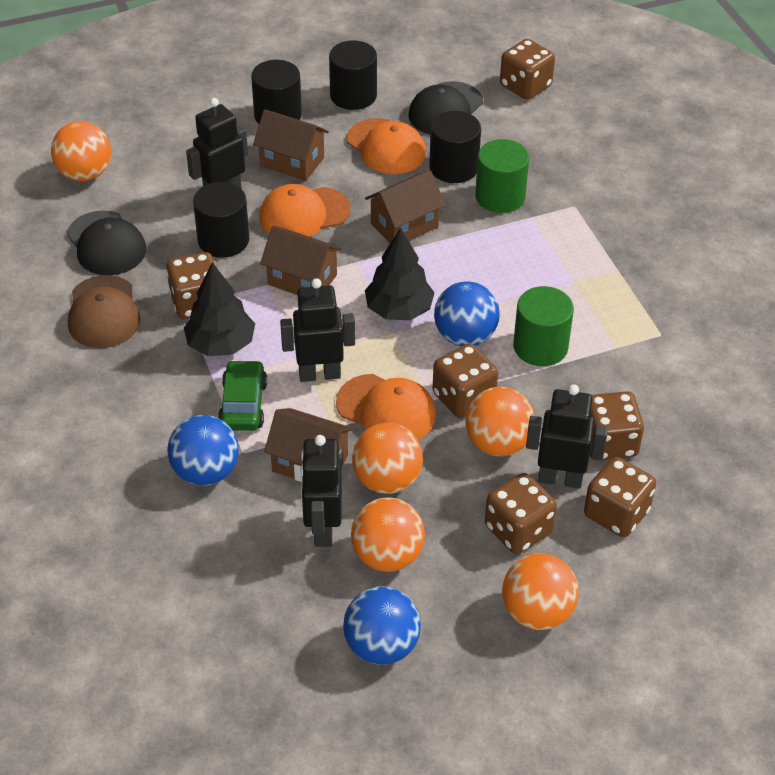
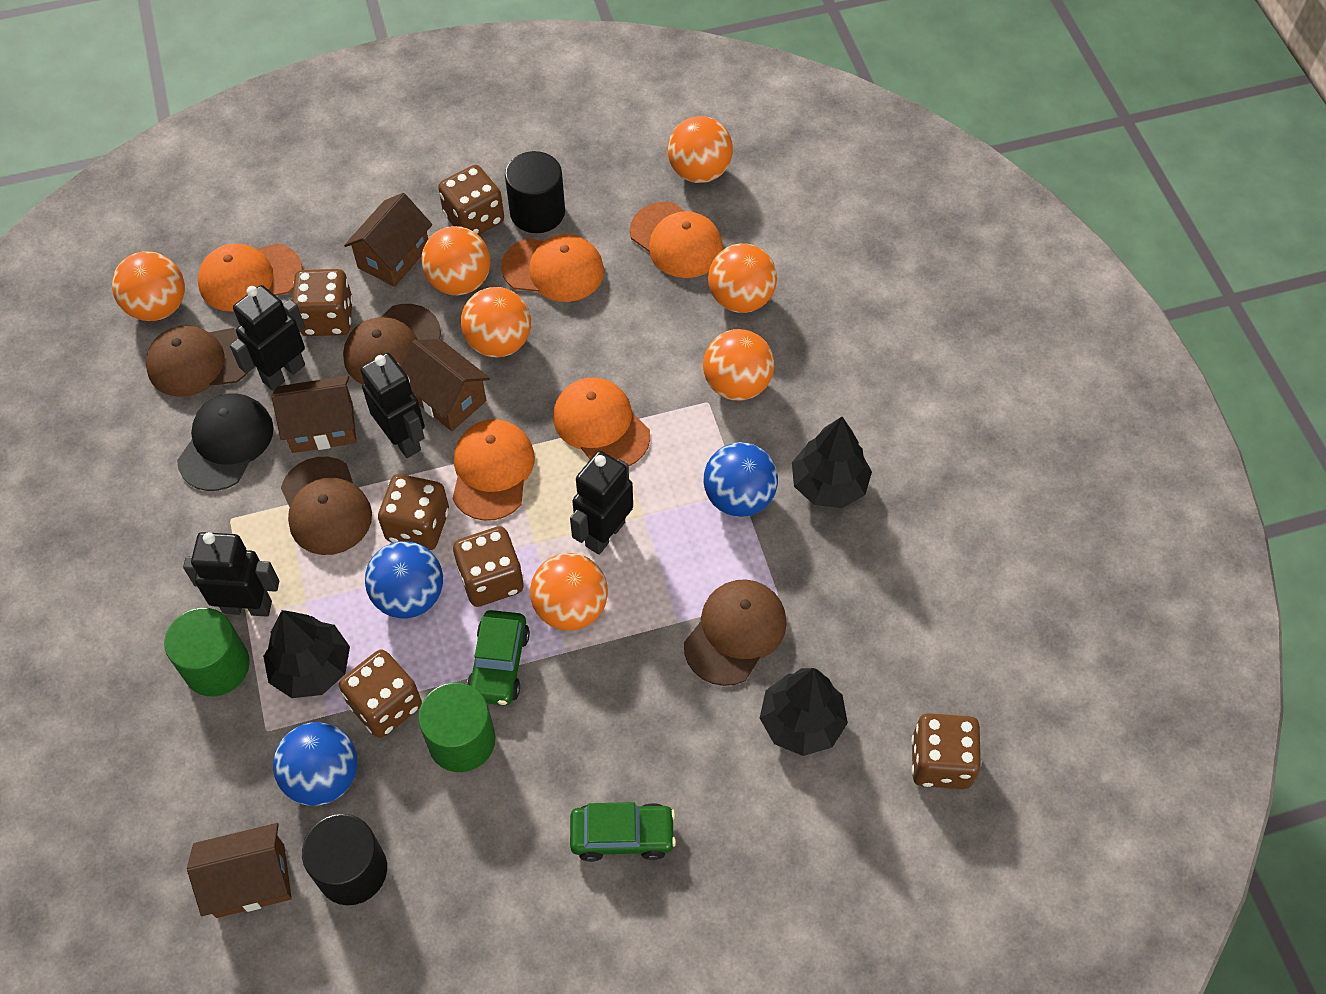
black cap: 2 -> 1
black cylinder: 4 -> 2
black tree: 2 -> 3
brown cap: 1 -> 4
green car: 1 -> 2
orange ball: 5 -> 7
orange cap: 3 -> 5

